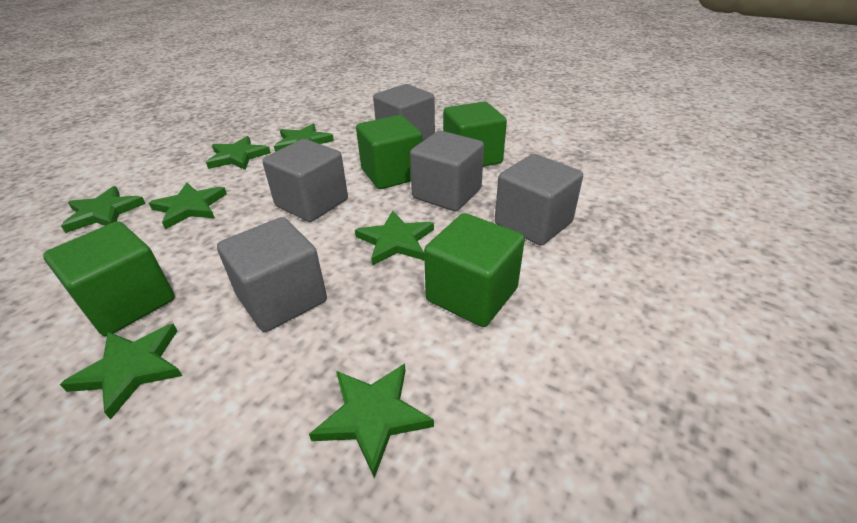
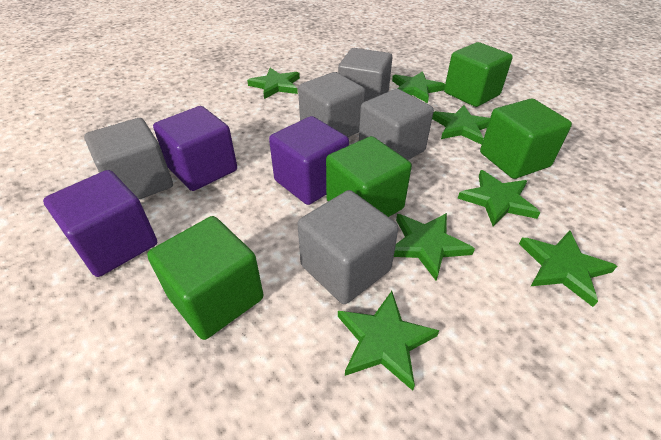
purple cube: 0 -> 3

